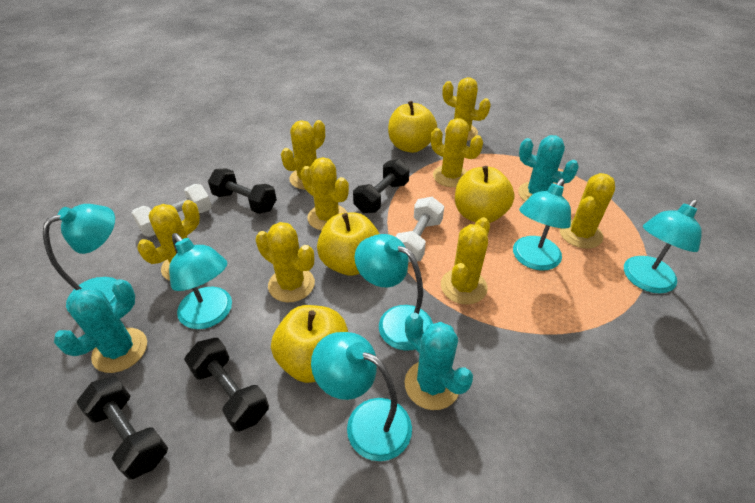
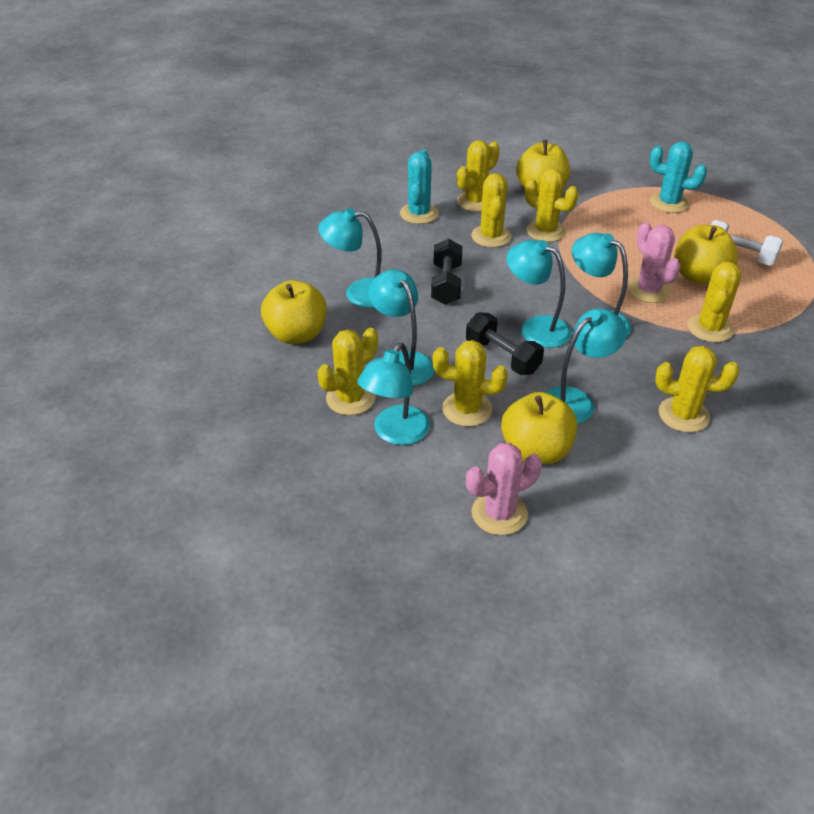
black dumbbell: 4 -> 2
pink cactus: 0 -> 2
turquoise cactus: 3 -> 2
white dumbbell: 2 -> 1
yellow cactus: 8 -> 7

